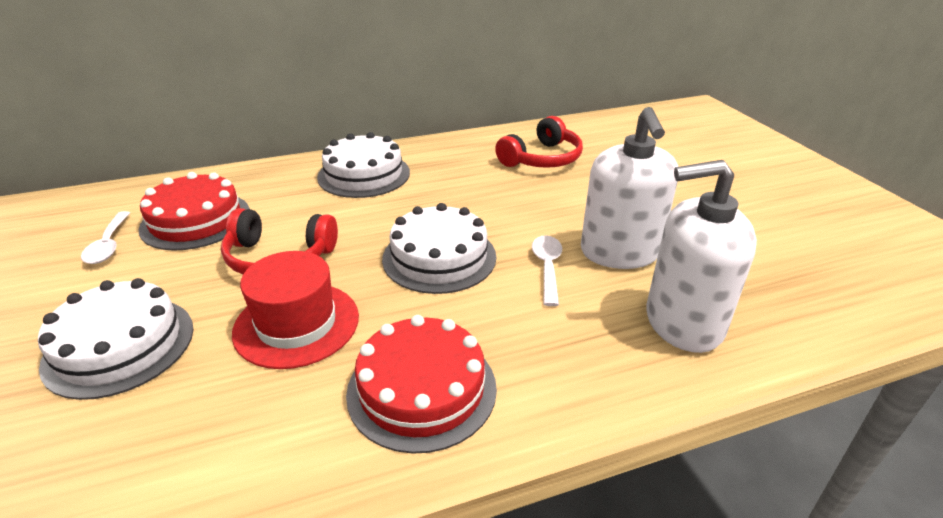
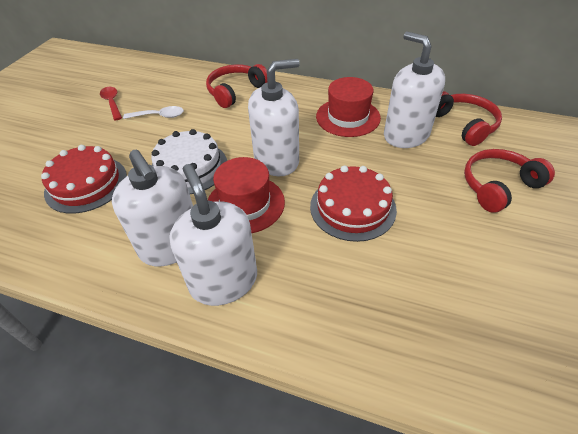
red hat: 1 -> 2
red headphones: 2 -> 3
red spoon: 0 -> 1
white cake: 3 -> 1
white soap dispenser: 2 -> 4
white spoon: 2 -> 1

